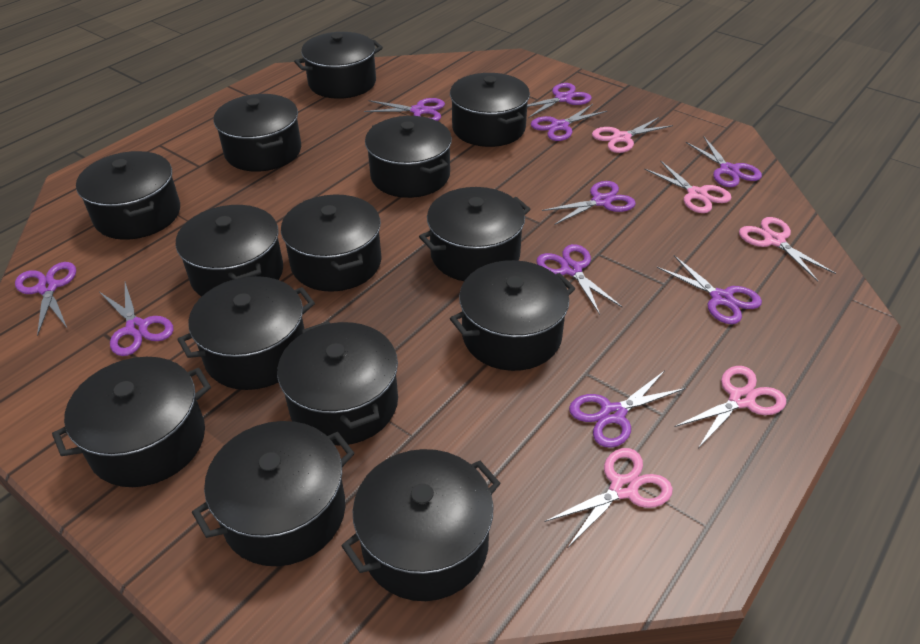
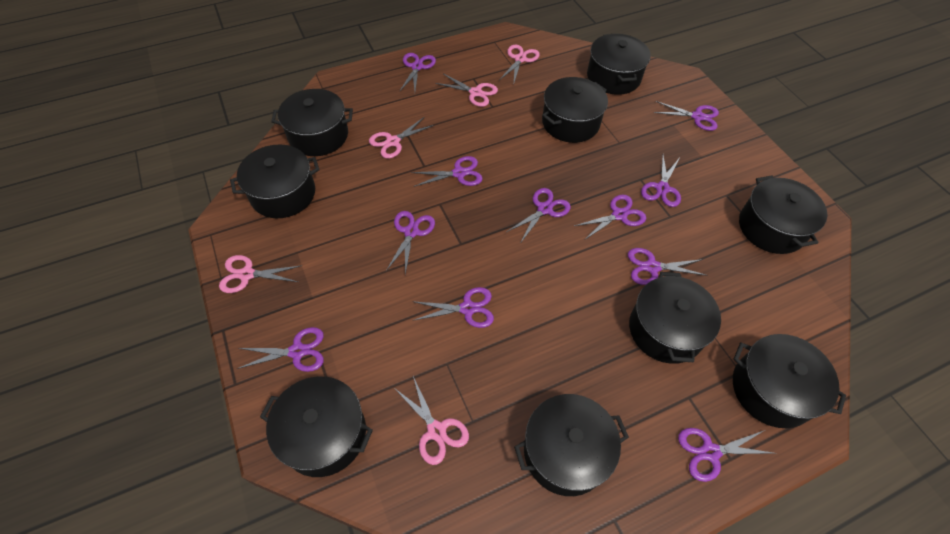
black pot: 14 -> 9
purple scissors: 10 -> 11

